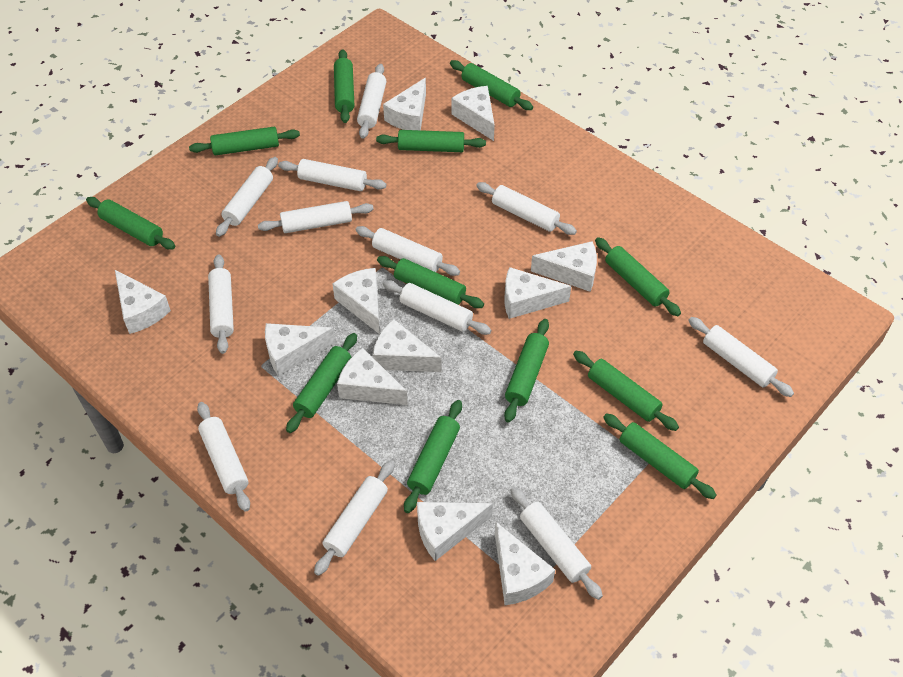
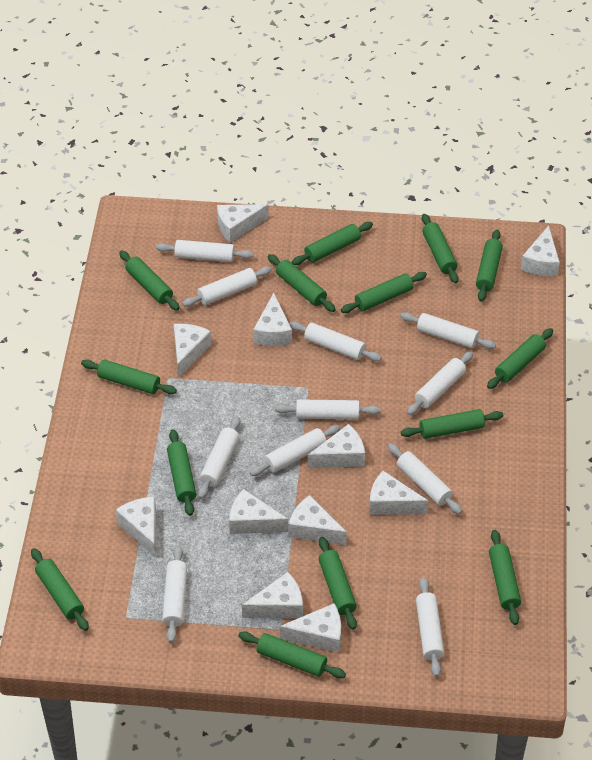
green rolling pin: 12 -> 14
white rolling pin: 12 -> 11

